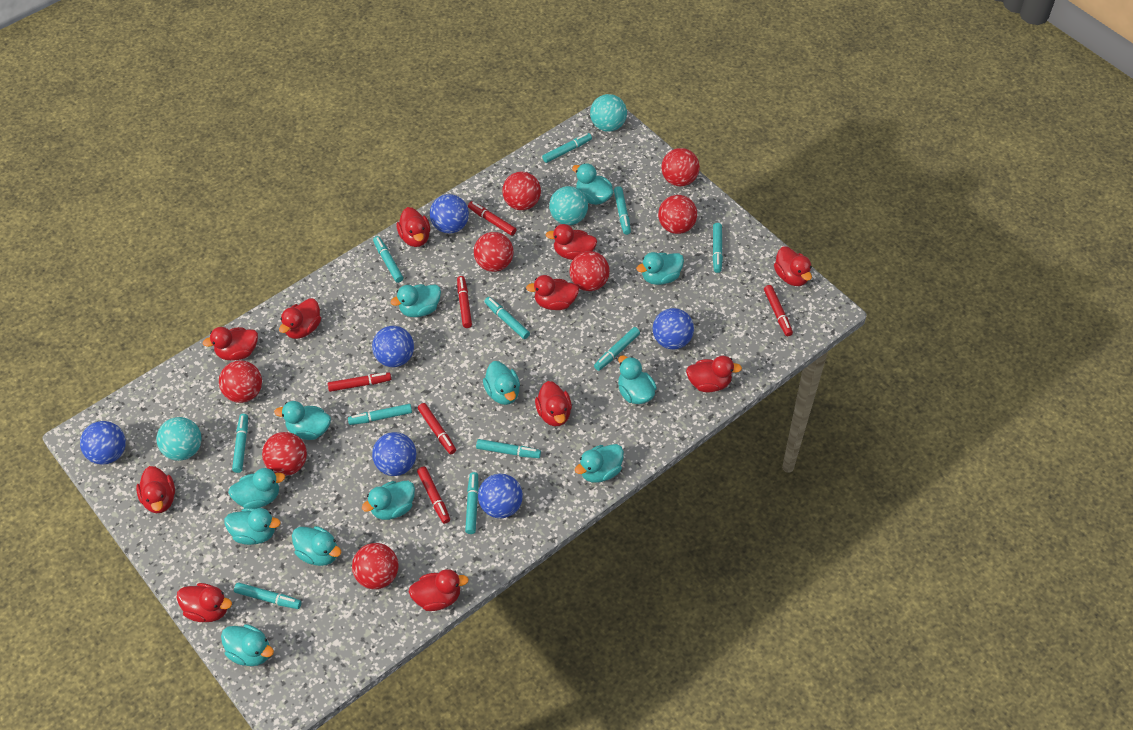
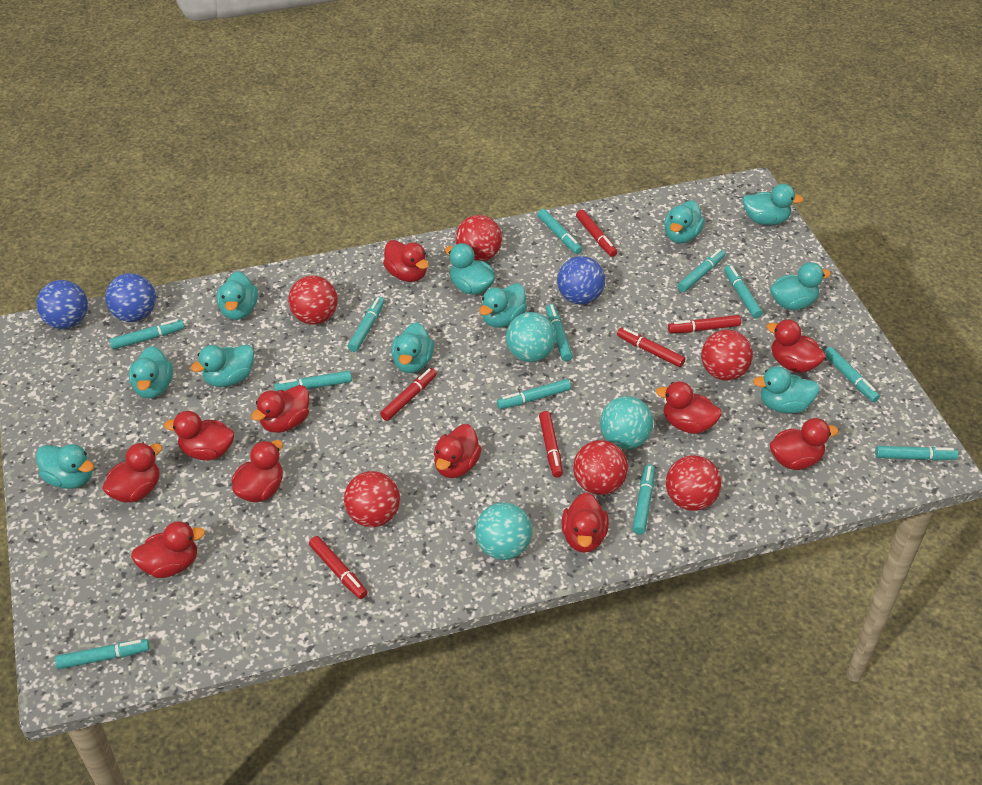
blue ball: 6 -> 3
red ball: 8 -> 6
turquoise duck: 12 -> 11
turquoise marker: 11 -> 12

